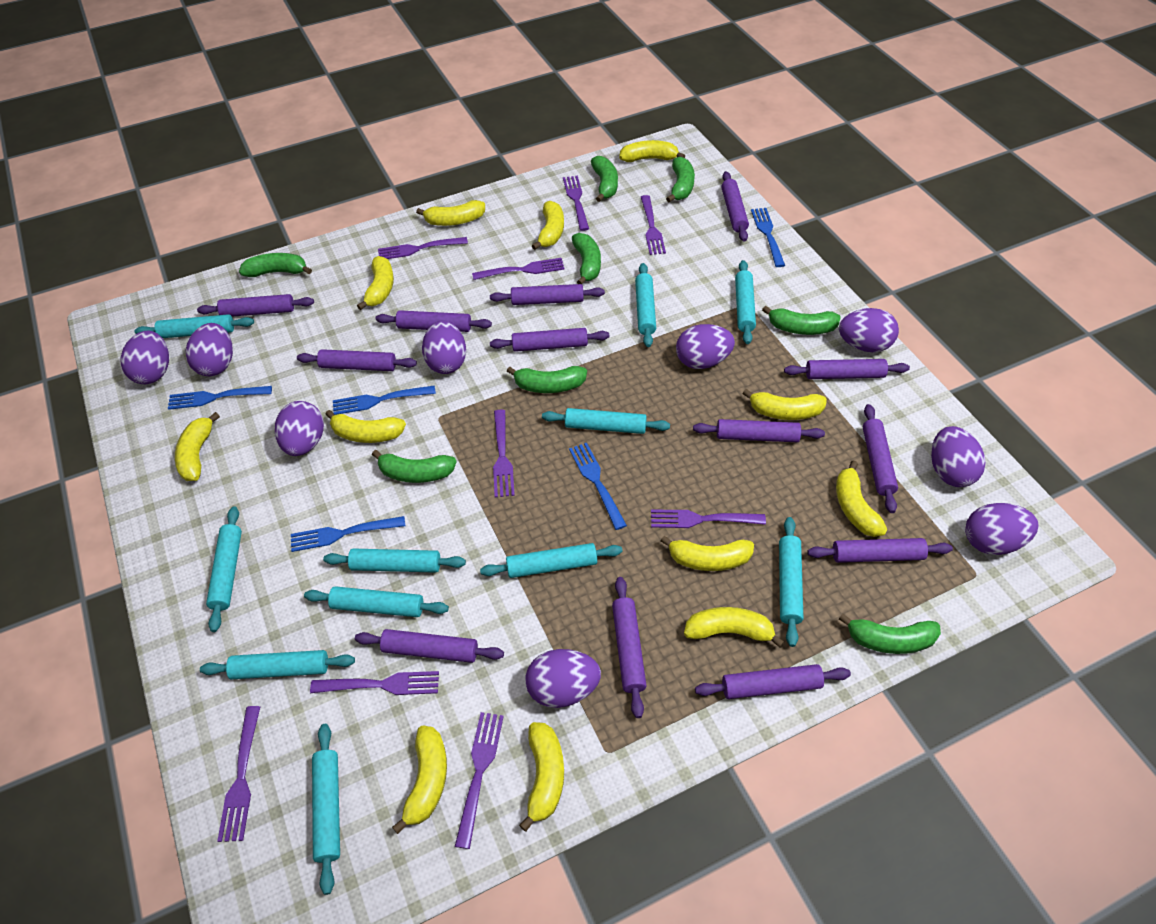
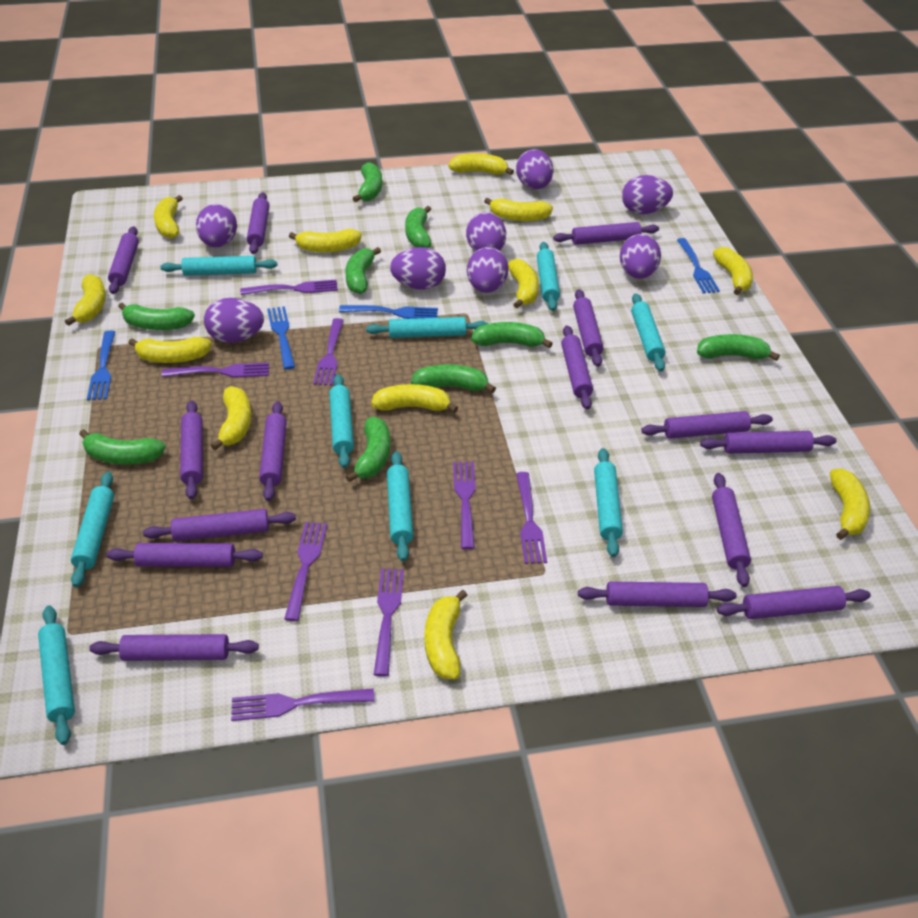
blue fork: 5 -> 4
green banana: 8 -> 9
purple egg: 9 -> 8
purple fork: 9 -> 8
purple rolling pin: 13 -> 15
turquoise rolling pin: 11 -> 9

